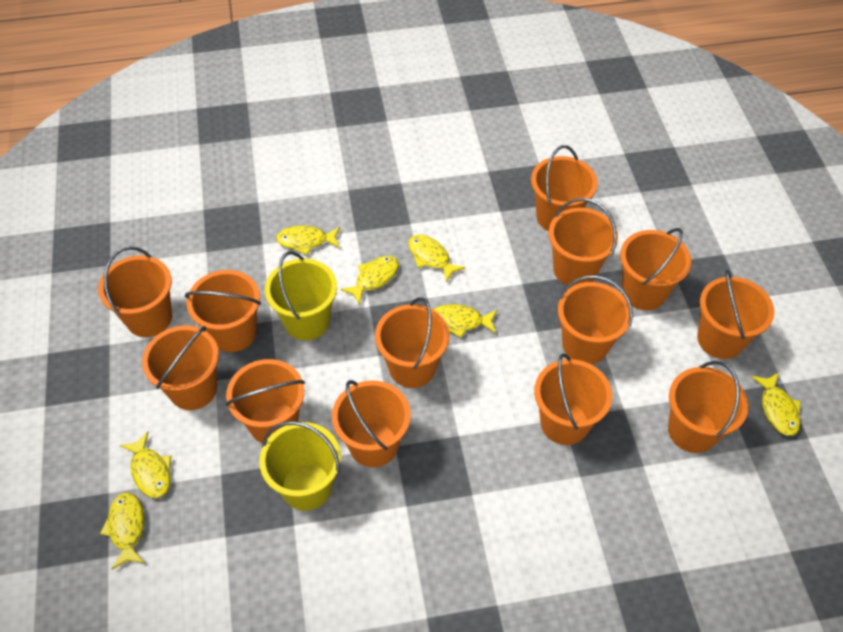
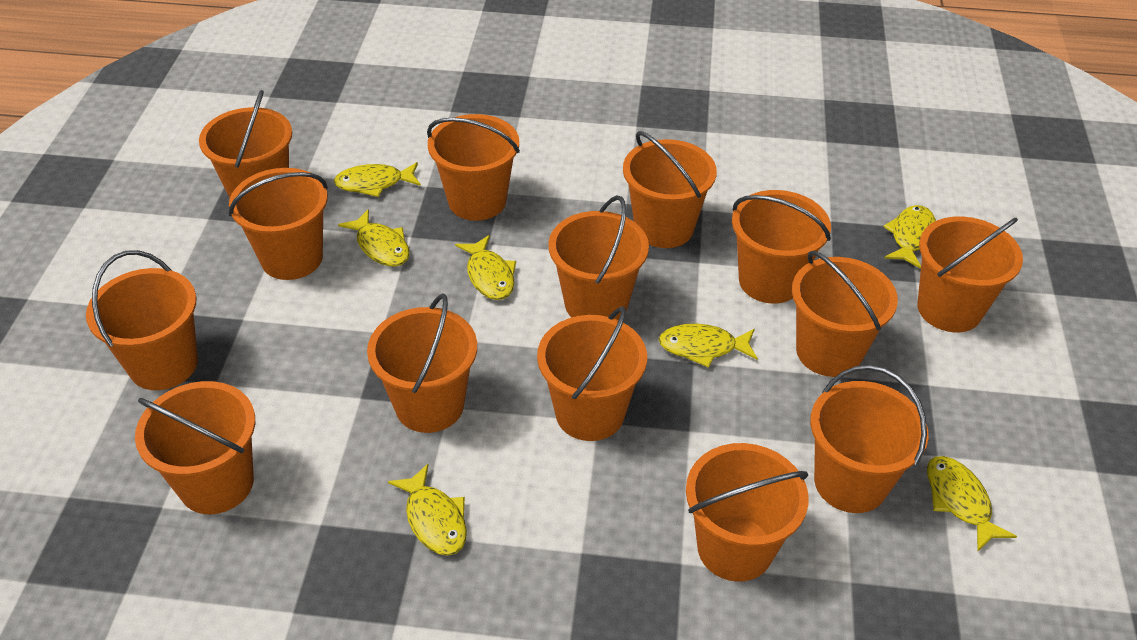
orange bucket: 13 -> 14
yellow bucket: 2 -> 0

